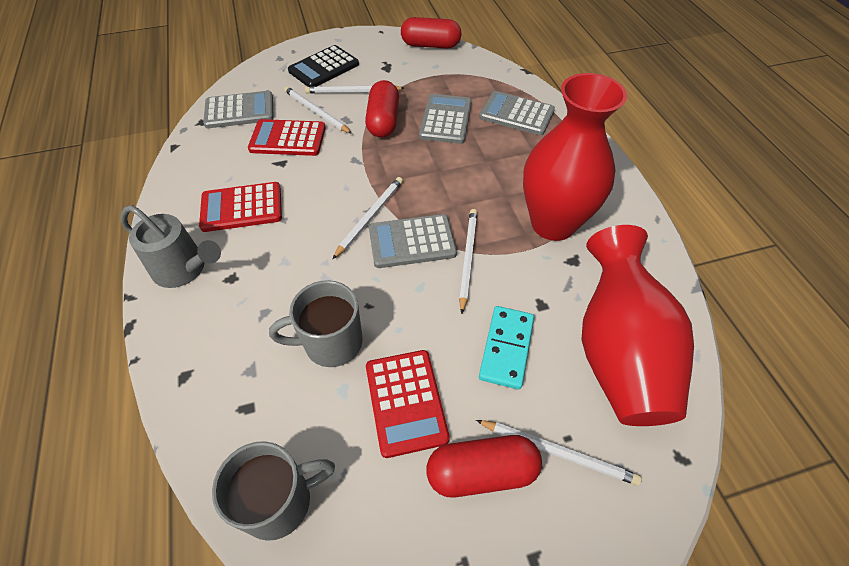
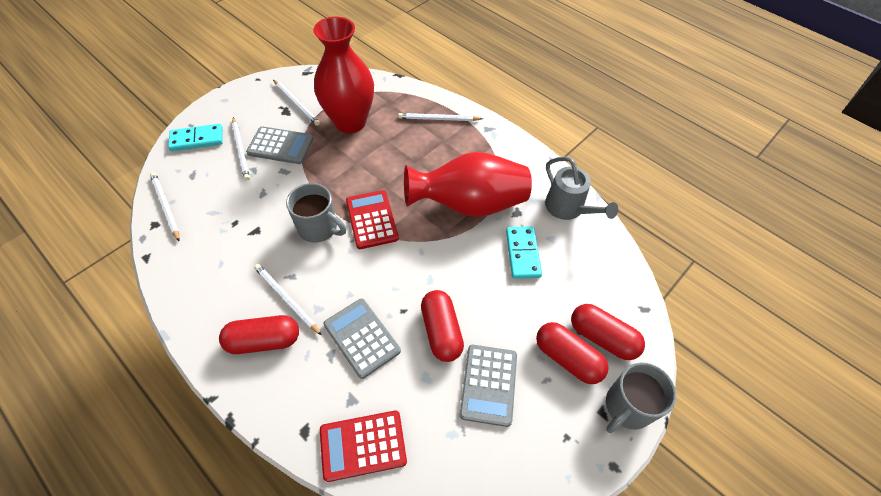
black calculator: 1 -> 0
grey calculator: 4 -> 3
red calculator: 3 -> 2
red capsule: 3 -> 4
turquoise domino: 1 -> 2

